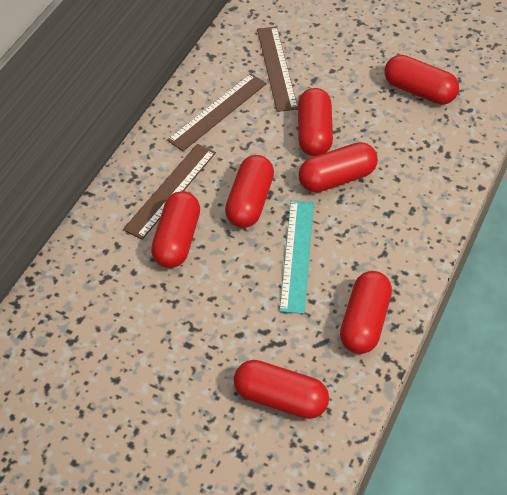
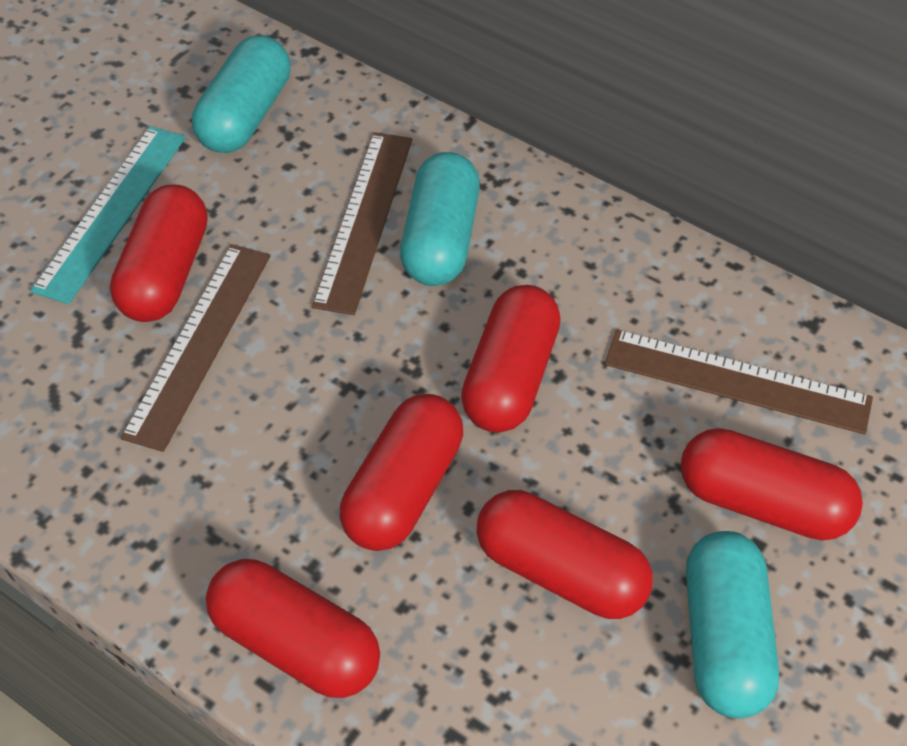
red capsule: 7 -> 6
turquoise capsule: 0 -> 3

